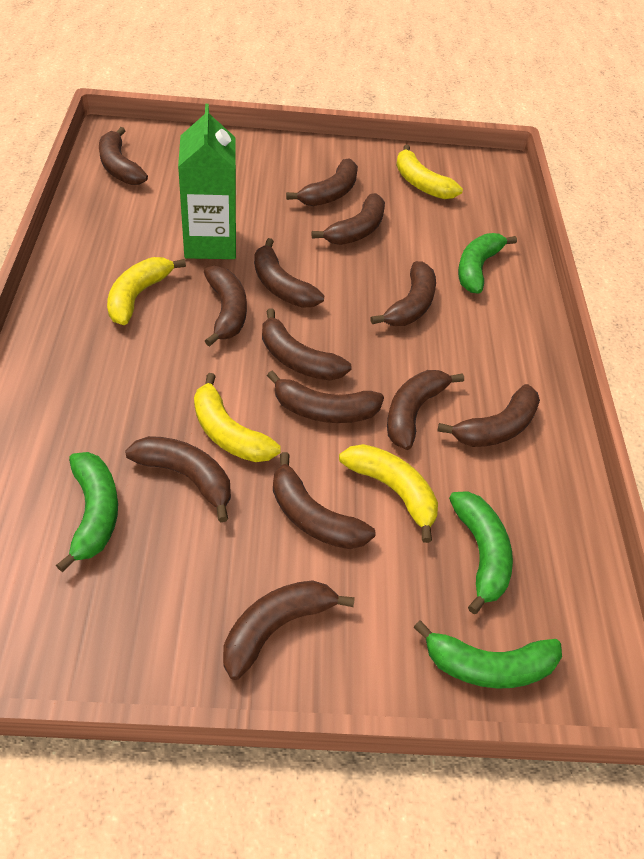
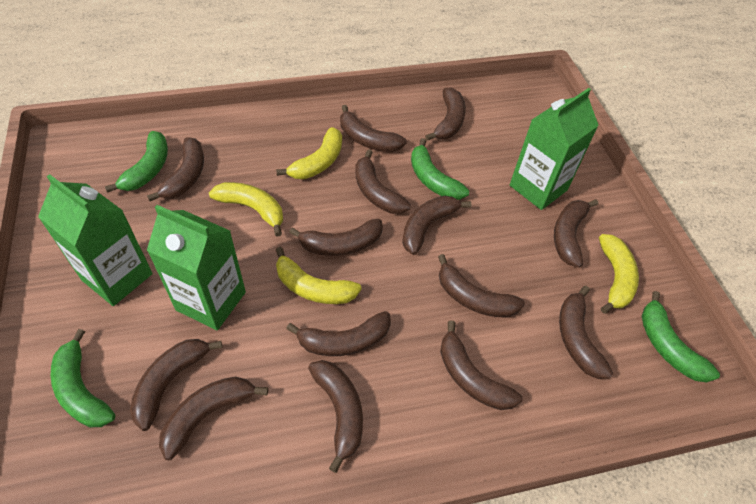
brown banana: 13 -> 14
green carton: 1 -> 3

